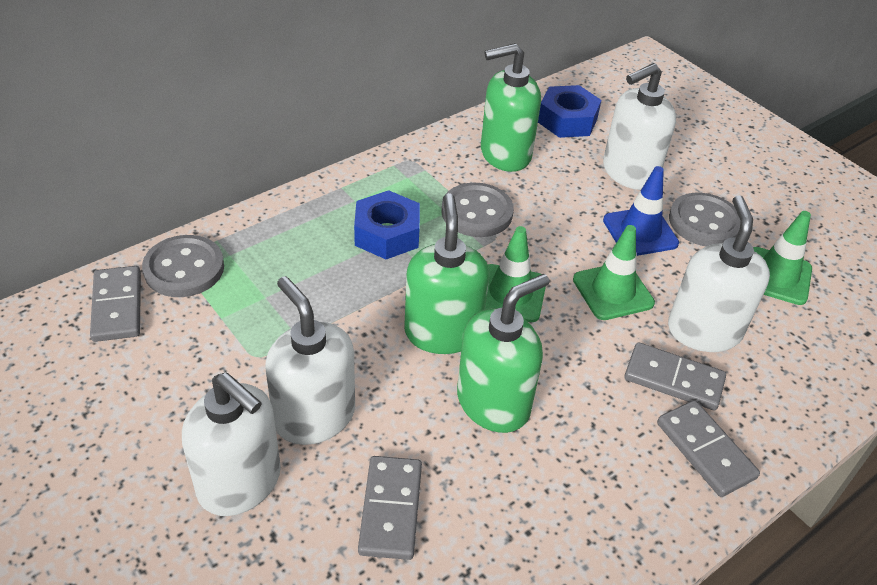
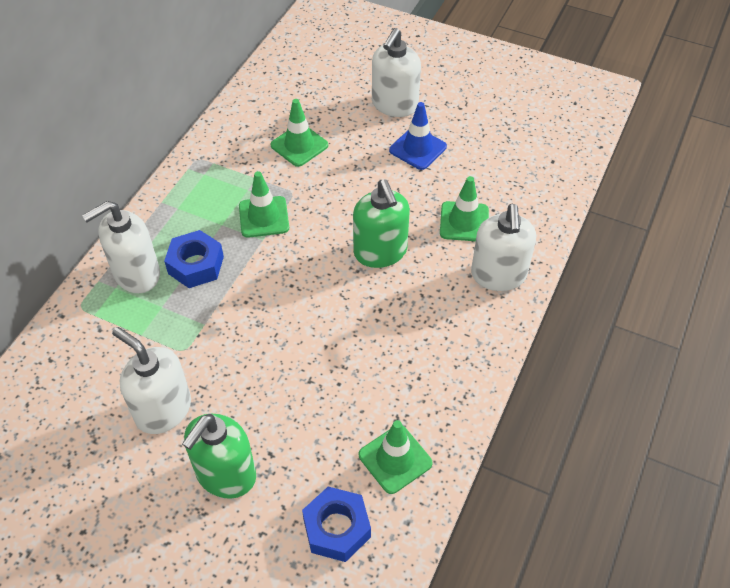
green soap dispenser: 3 -> 2
green traffic cone: 3 -> 4
grey button: 3 -> 0
grey domino: 4 -> 0

